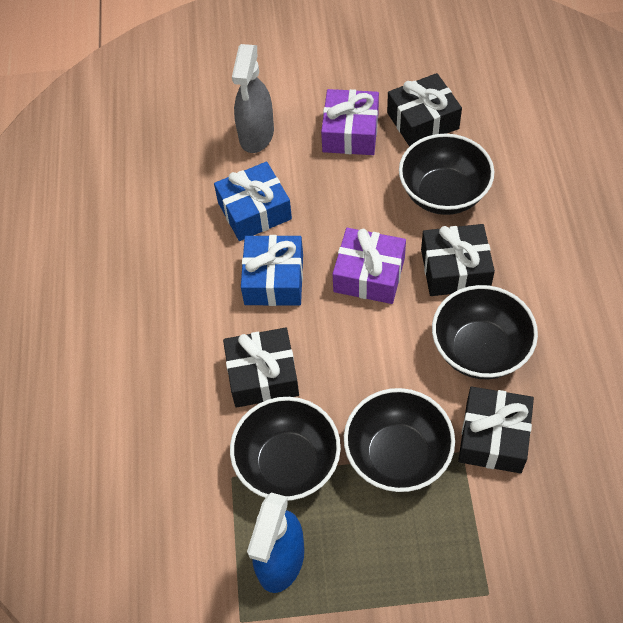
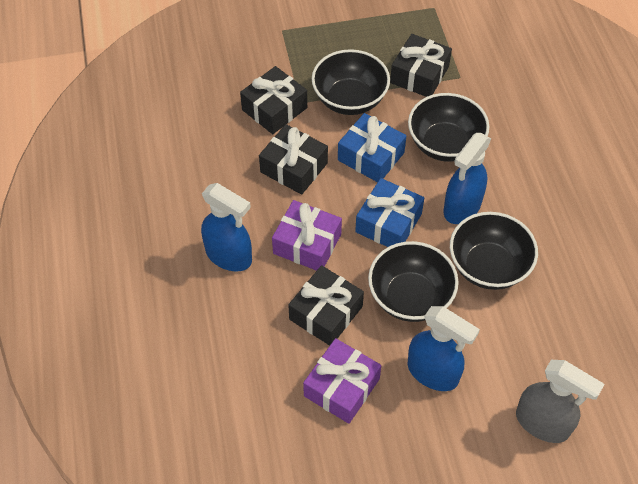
blue spray bottle: 1 -> 3

